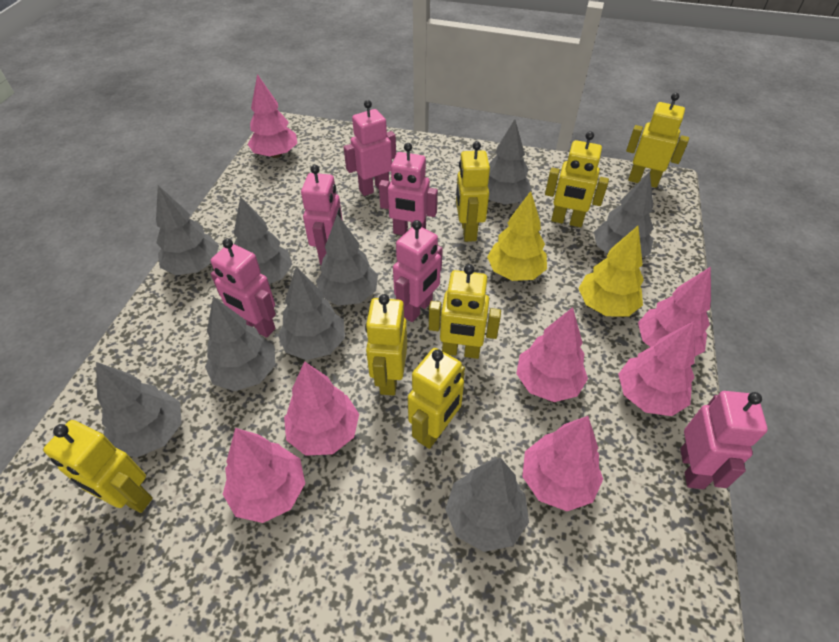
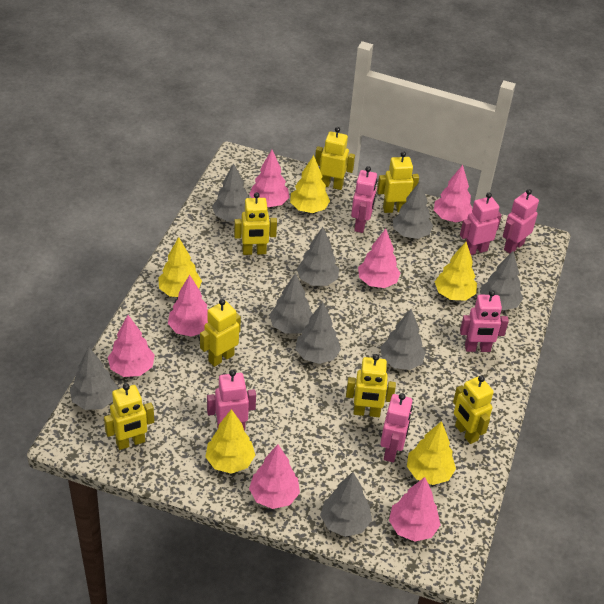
yellow tree: 2 -> 5

